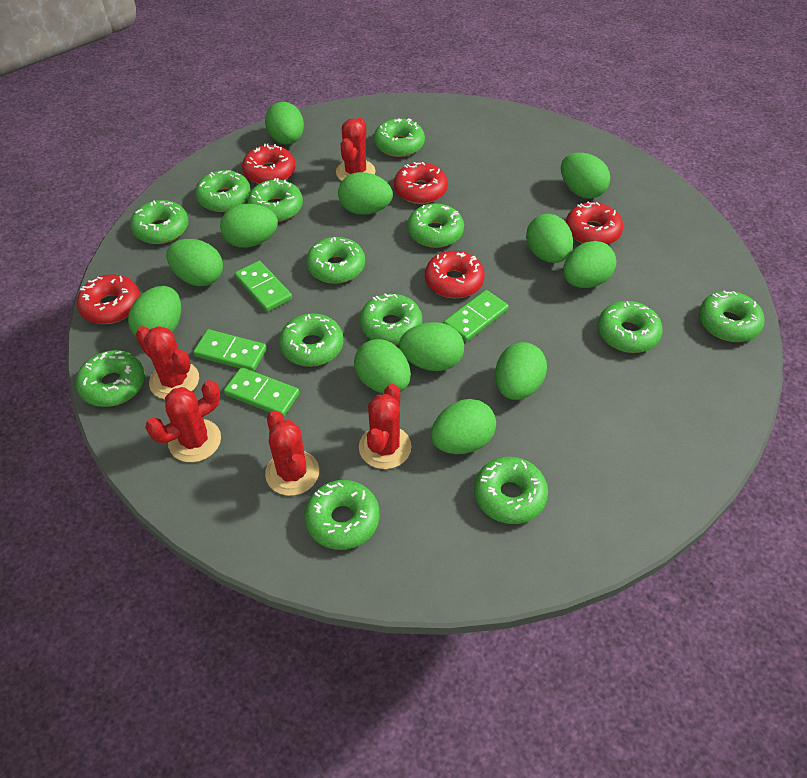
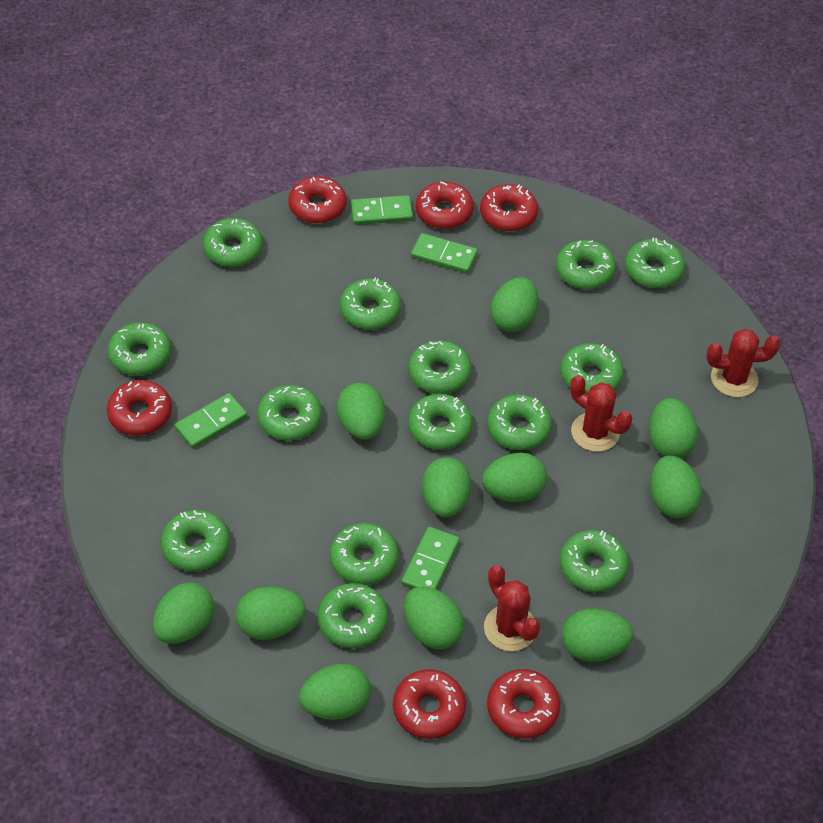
green donut: 13 -> 14
green egg: 12 -> 11
red cactus: 5 -> 3
red donut: 5 -> 6

